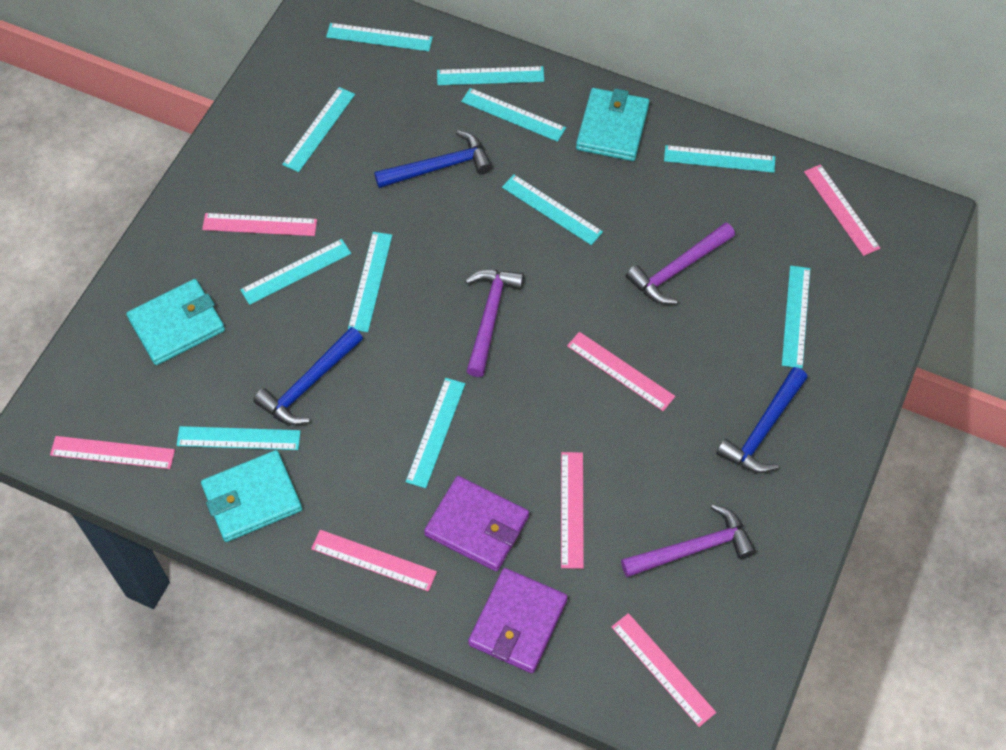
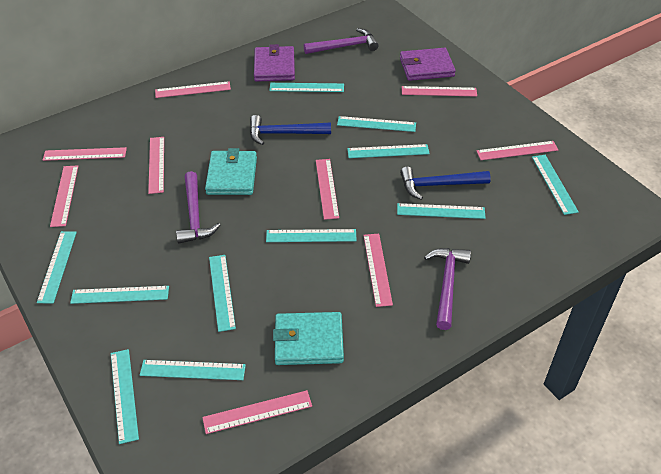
blue hammer: 3 -> 2
pink ruler: 7 -> 9
turquoise wallet: 3 -> 2

